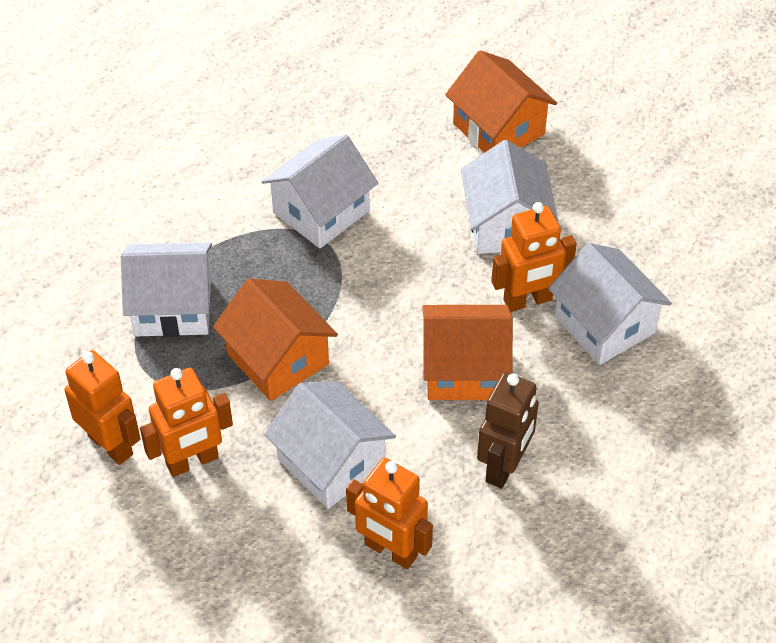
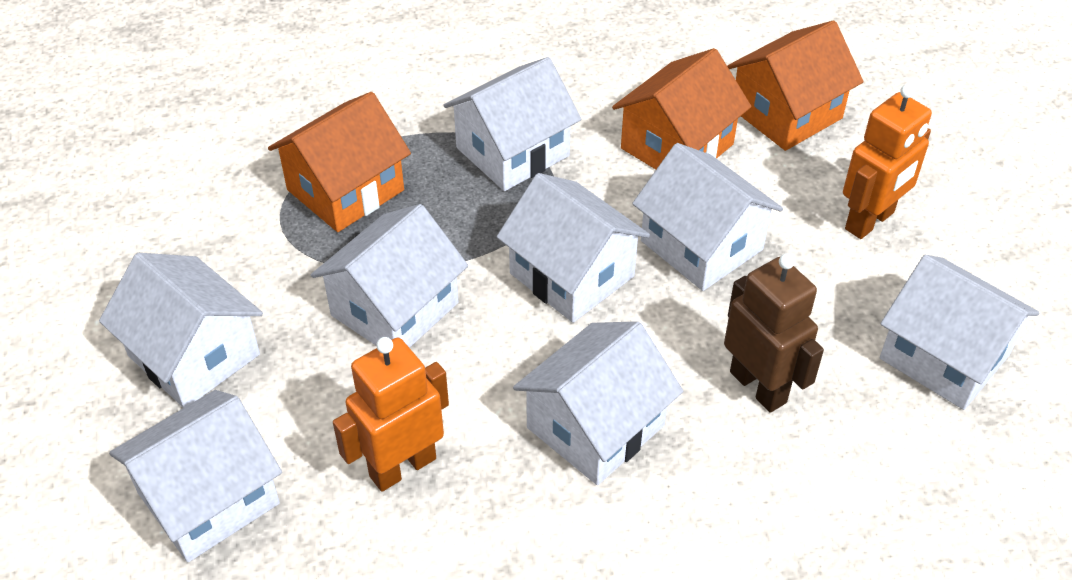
orange robot: 4 -> 2
white house: 5 -> 8

